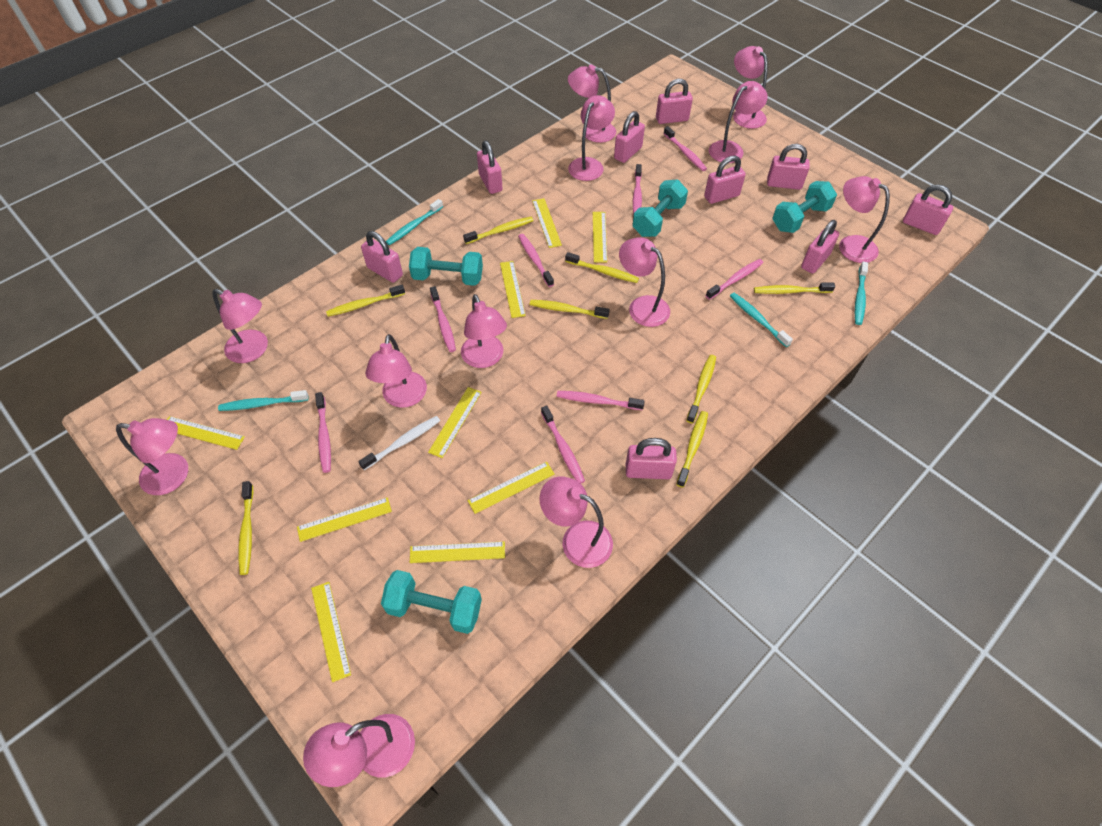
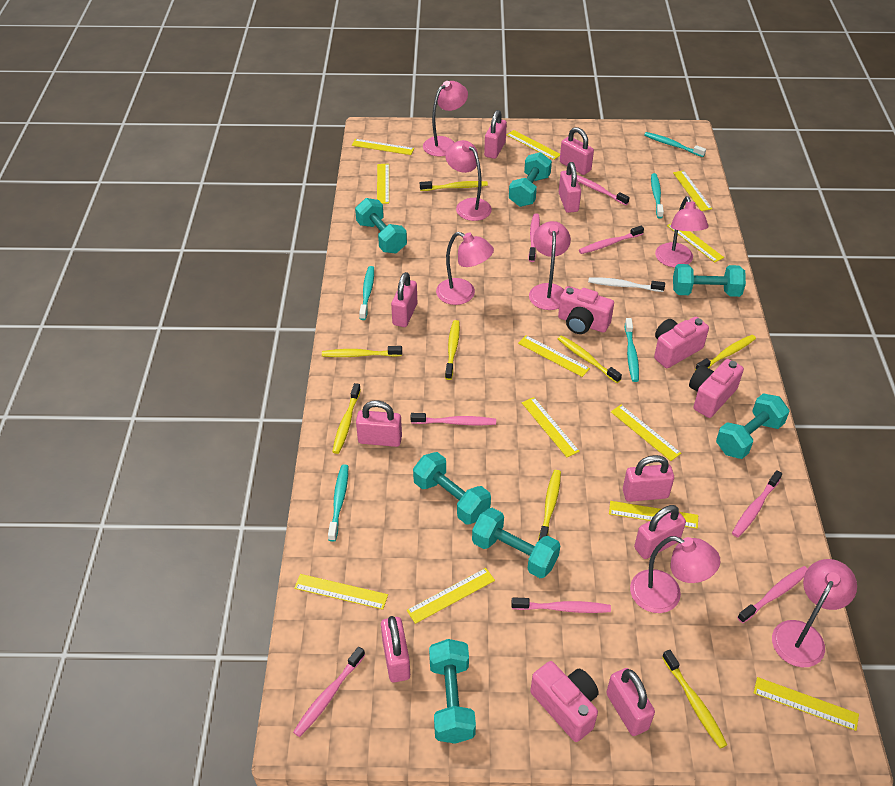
pink camera: 0 -> 4
pink lamp: 12 -> 7
turquoise dumbbell: 4 -> 7
turquoise toothbrush: 4 -> 5
yellow ruler: 9 -> 12

